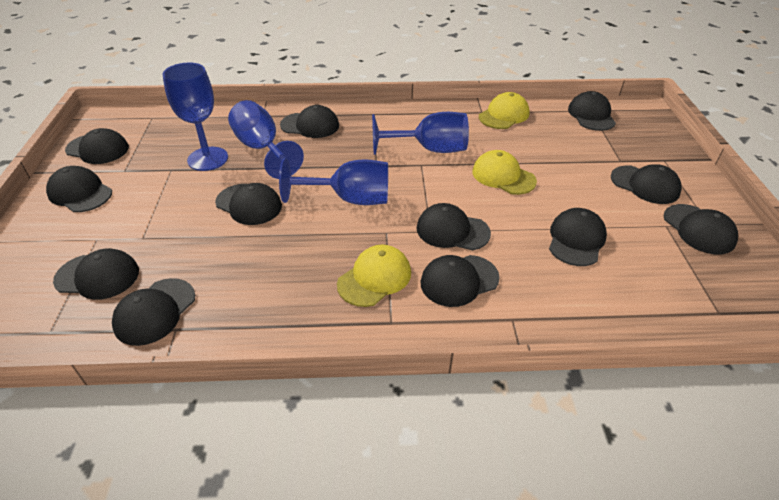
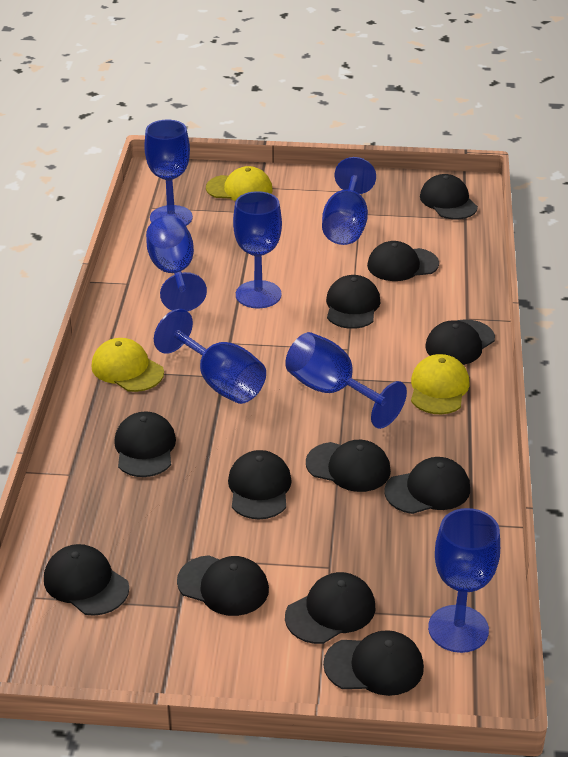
blue goblet: 4 -> 7

